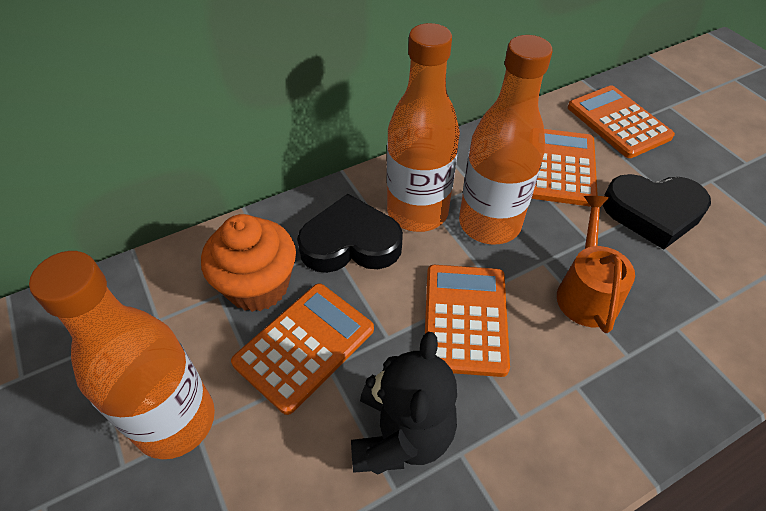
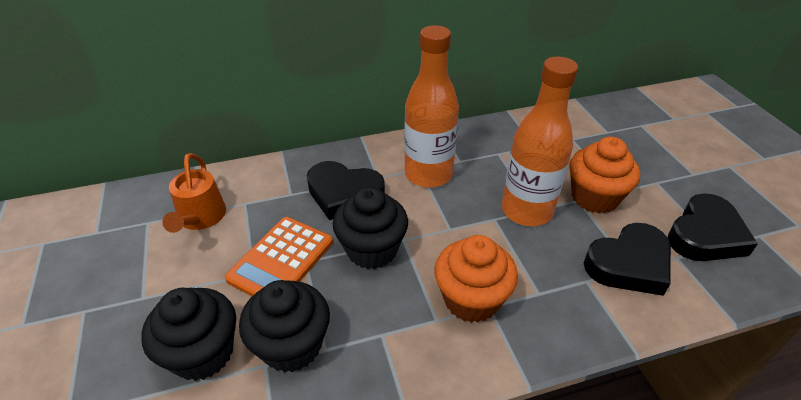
black cupcake: 0 -> 3
black heart: 2 -> 3
black teddy bear: 1 -> 0
orange bottle: 3 -> 2
orange calculator: 4 -> 1
orange cupcake: 1 -> 2

